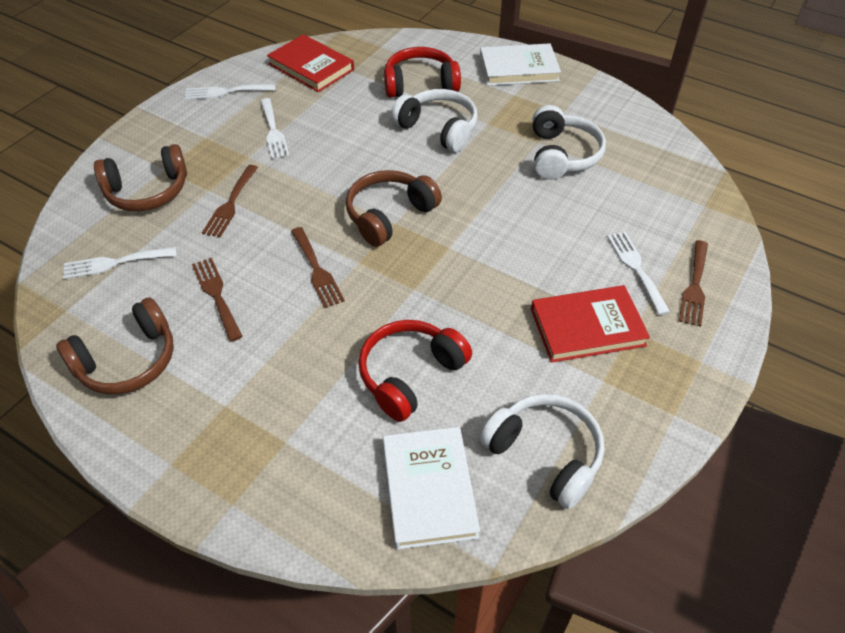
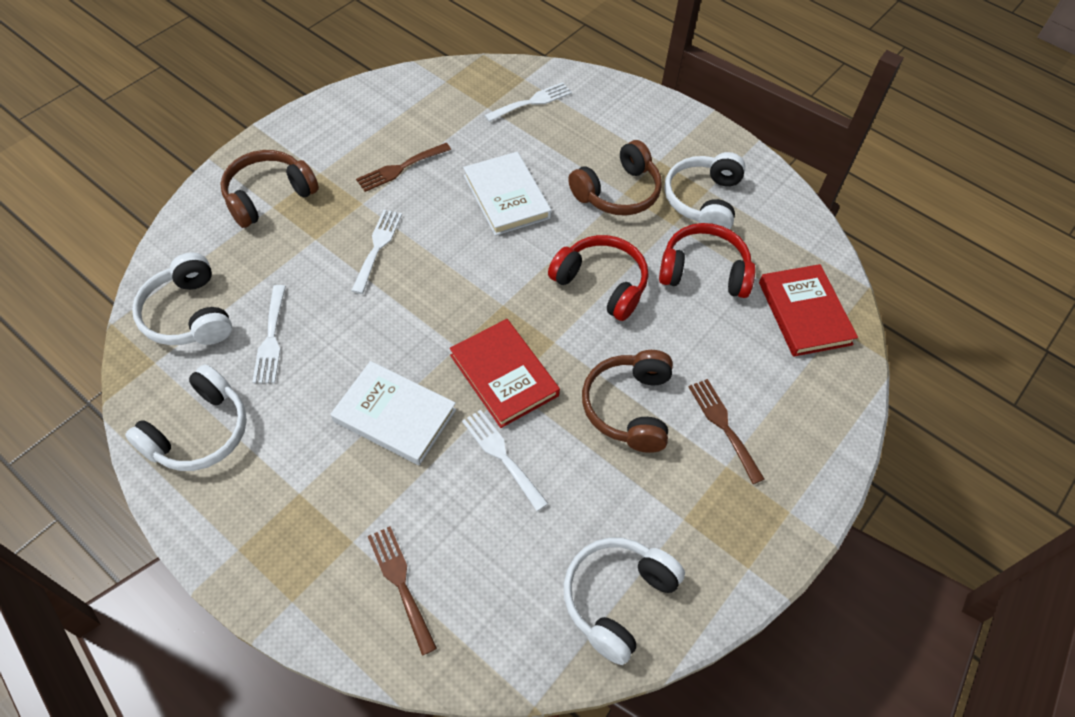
brown fork: 4 -> 3
white headphones: 3 -> 4

